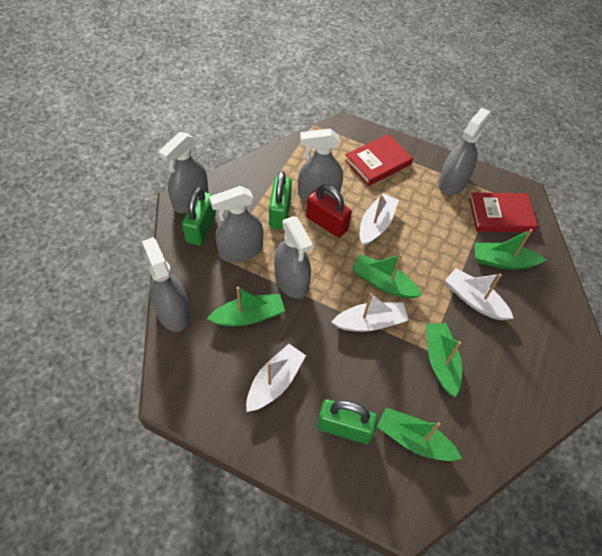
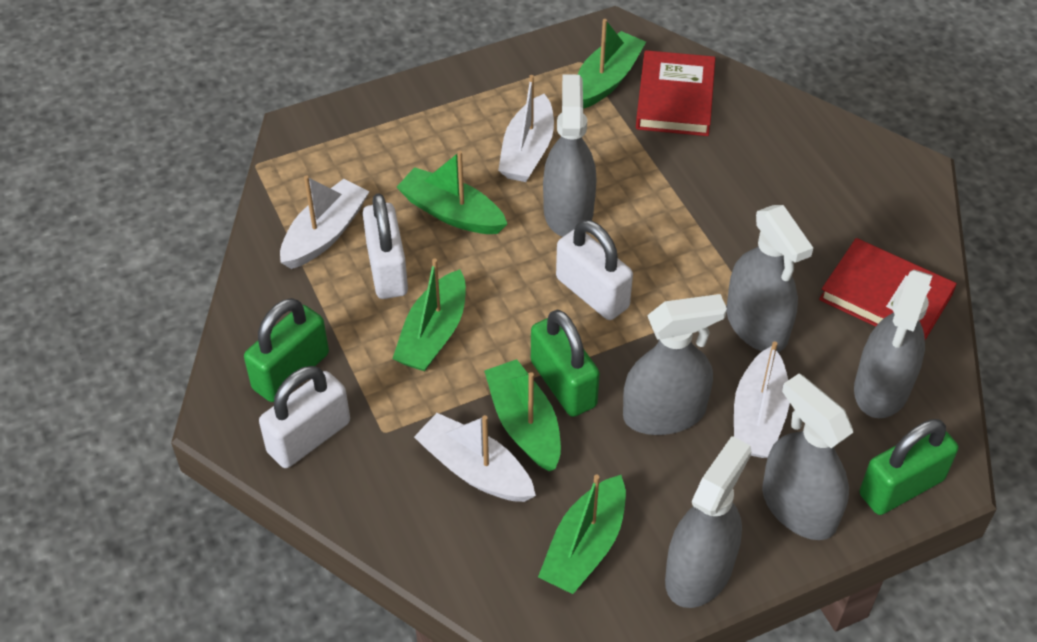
red padlock: 1 -> 0
white padlock: 0 -> 3

